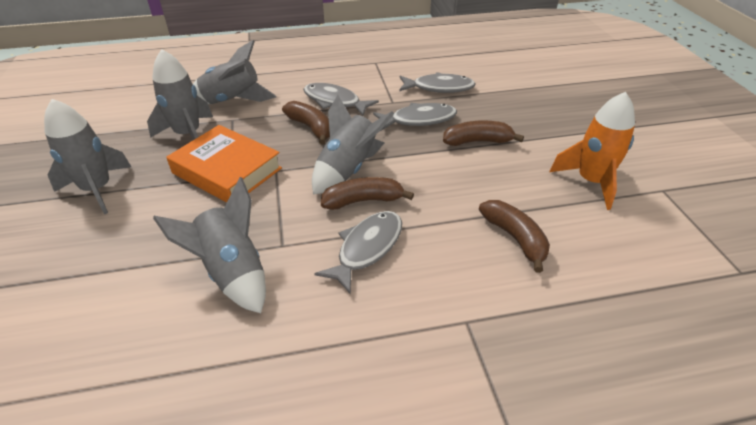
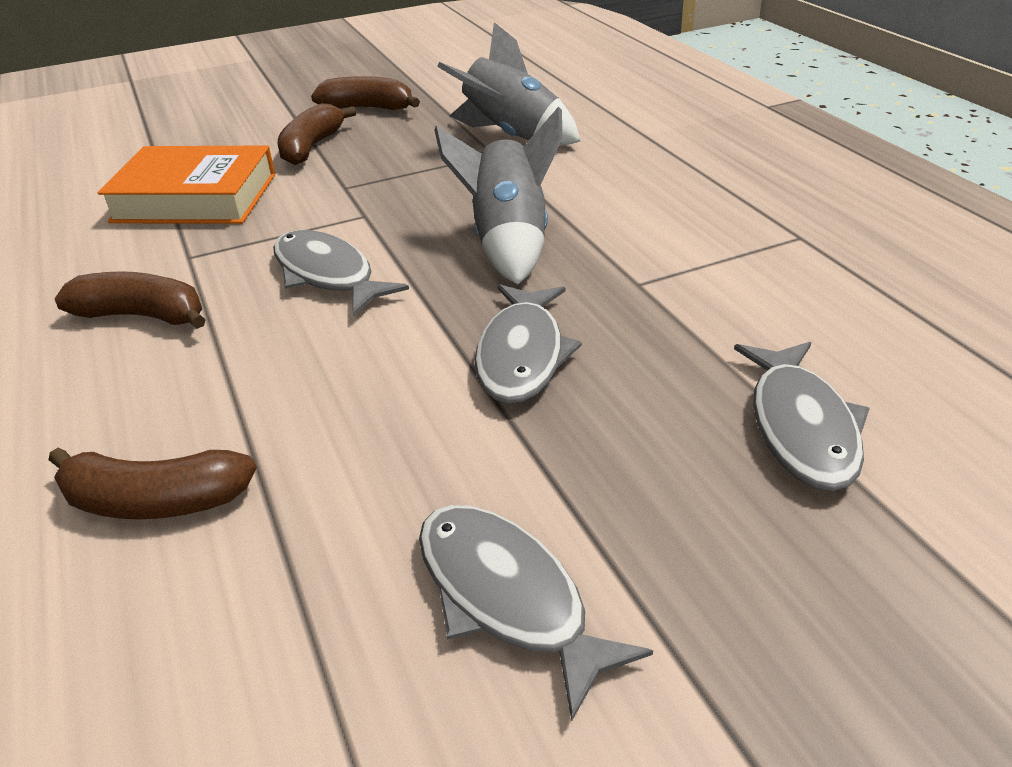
grey rocket: 5 -> 2
orange rocket: 1 -> 0

